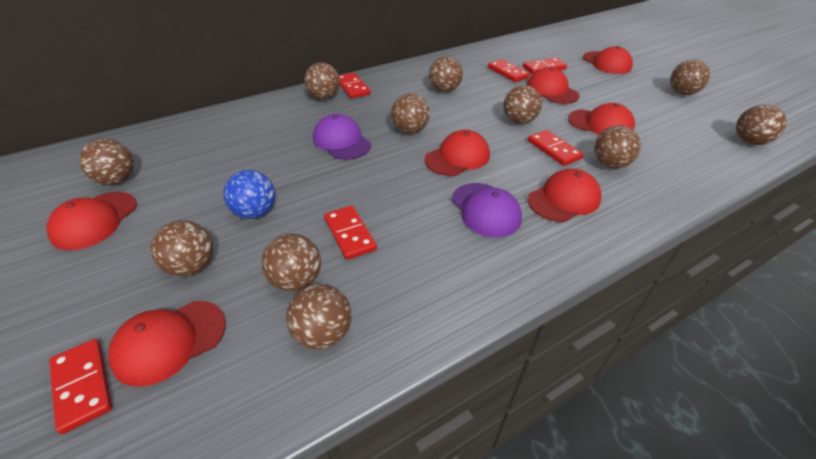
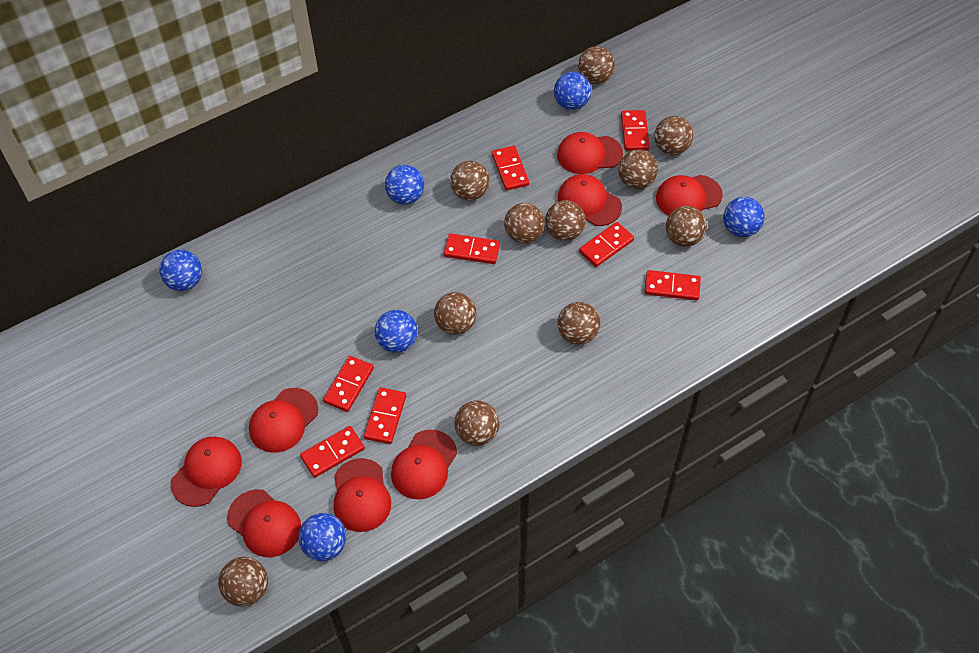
blue ball: 1 -> 6
purple cap: 2 -> 0
red cap: 7 -> 8
red domino: 6 -> 8

